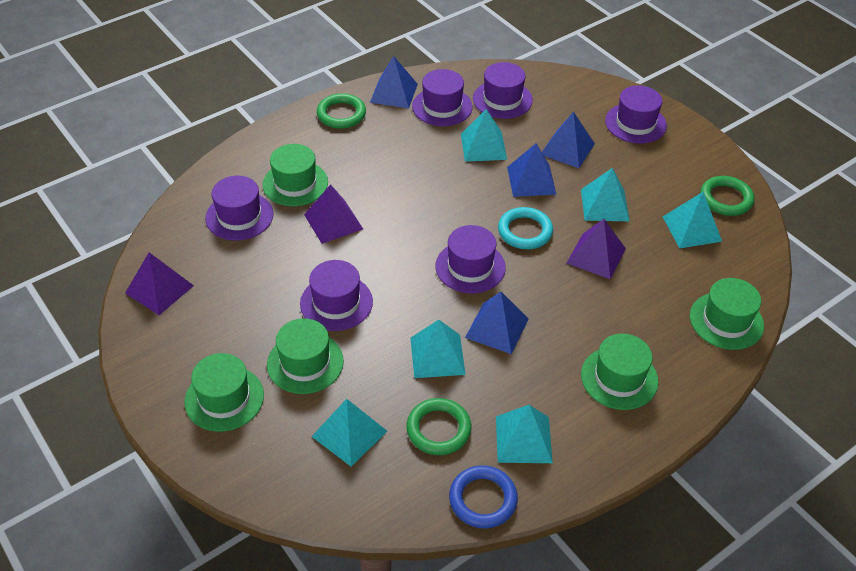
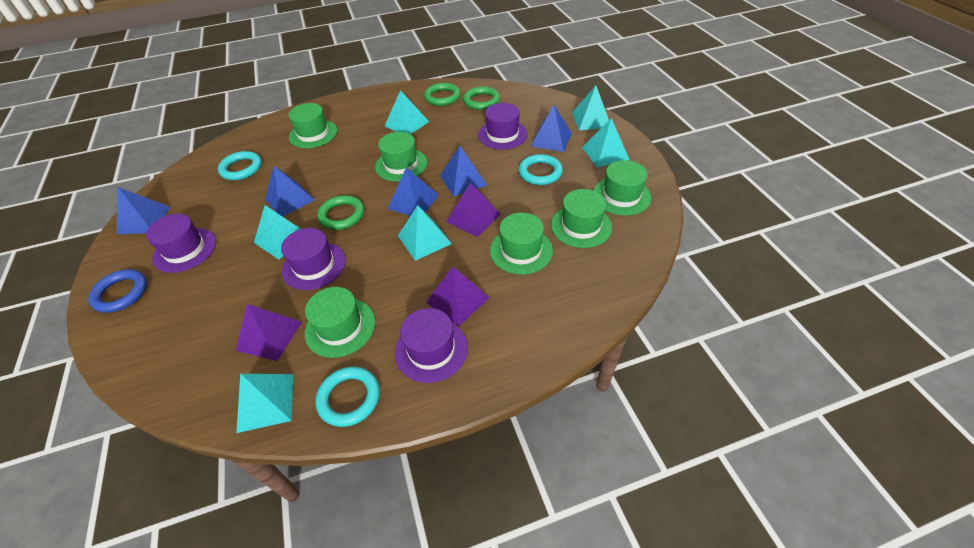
blue pyramid: 4 -> 5
green hat: 5 -> 6
purple hat: 6 -> 4
turquoise ring: 1 -> 3

